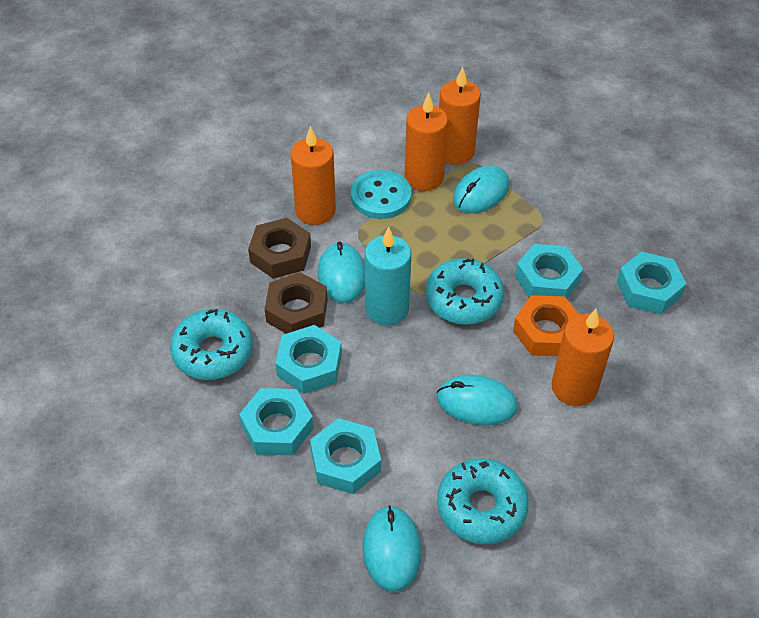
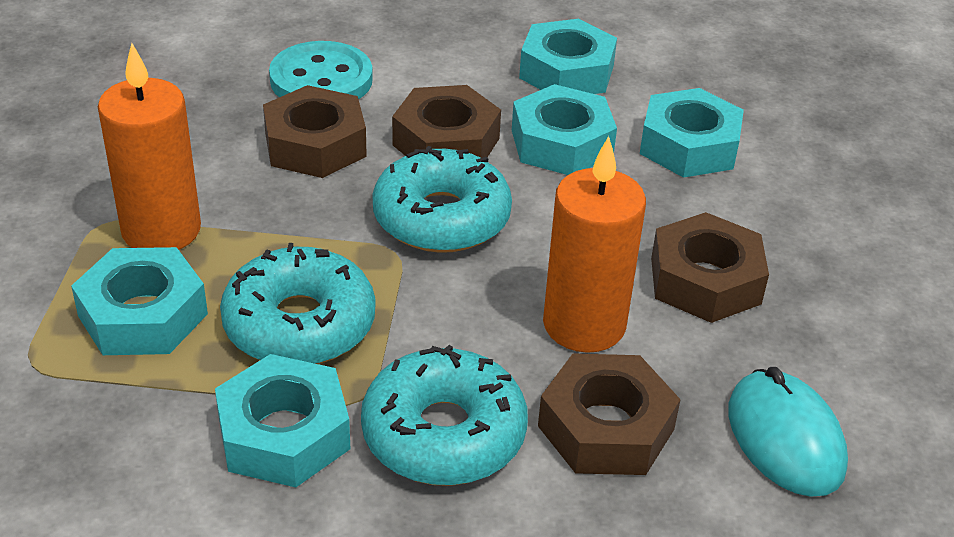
brown nut: 2 -> 4
orange candle: 4 -> 2
orange nut: 1 -> 0
turquoise candle: 1 -> 0
turquoise mouse: 4 -> 1

